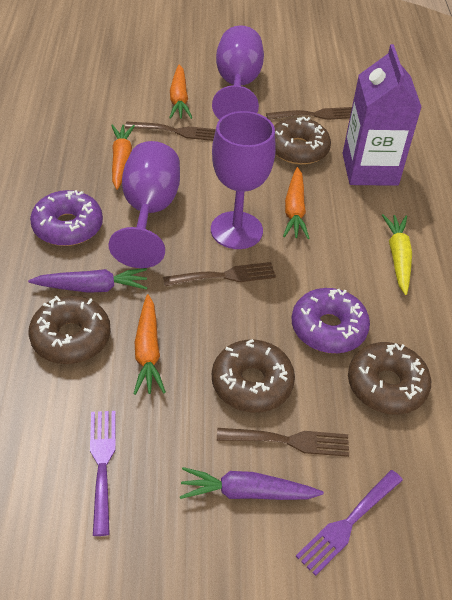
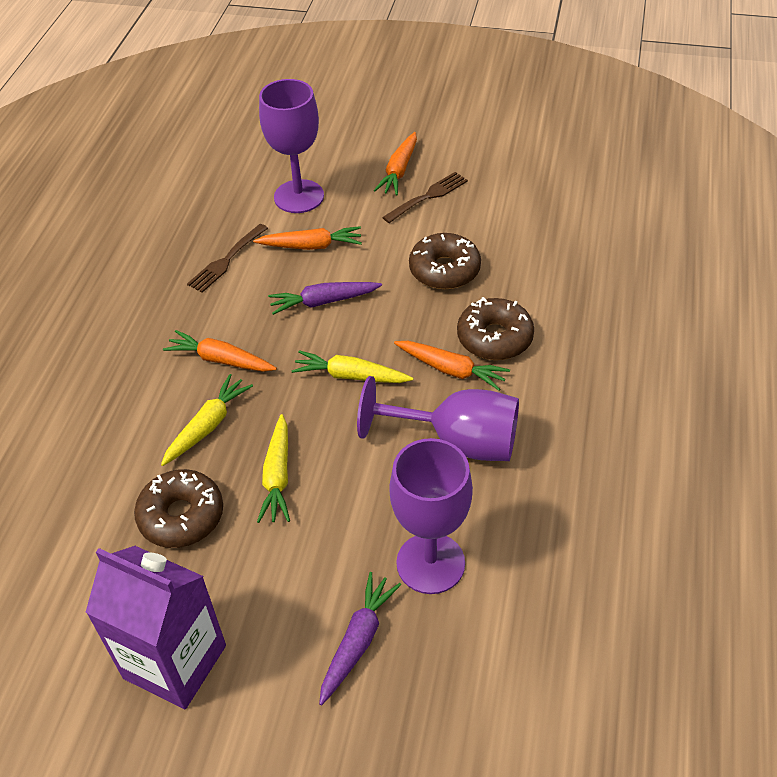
brown donut: 4 -> 3
brown fork: 4 -> 2
purple donut: 2 -> 0
purple fork: 2 -> 0
yellow carrot: 1 -> 3

